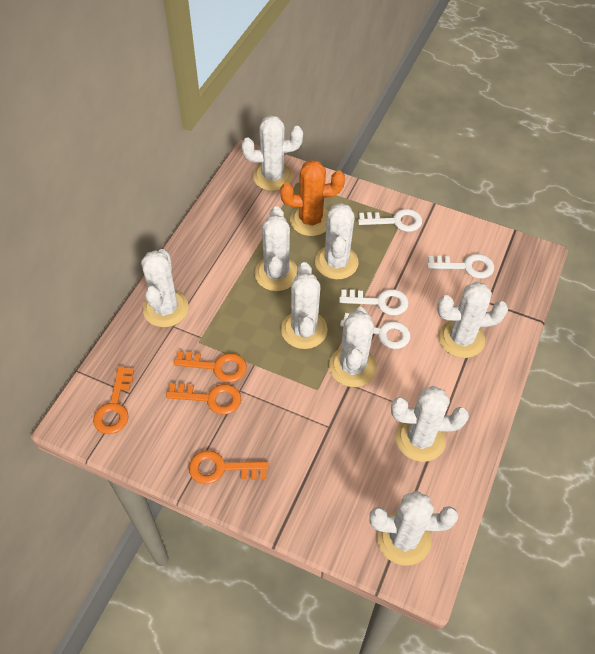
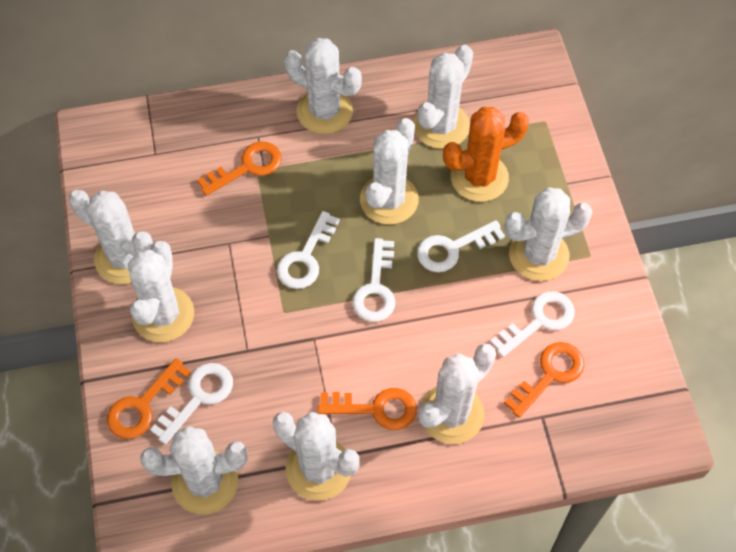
white key: 4 -> 5

